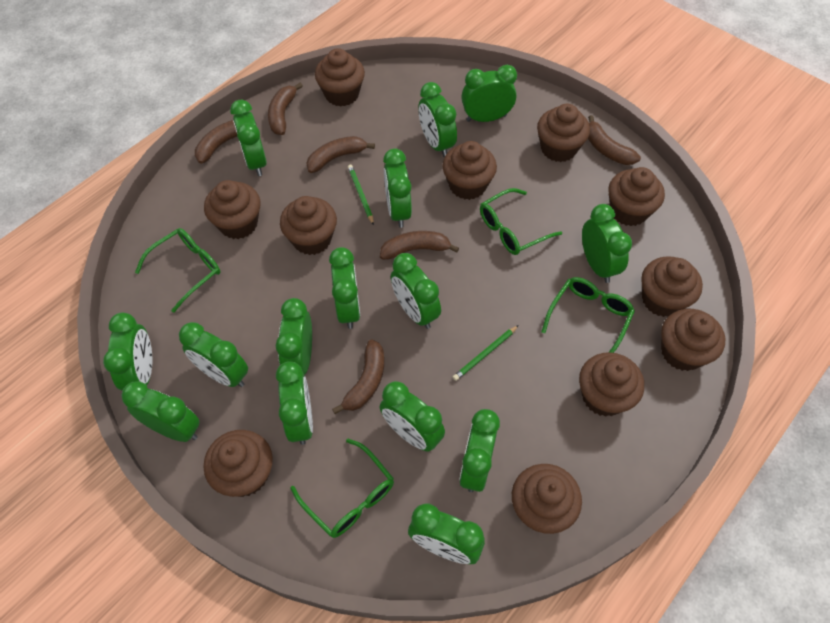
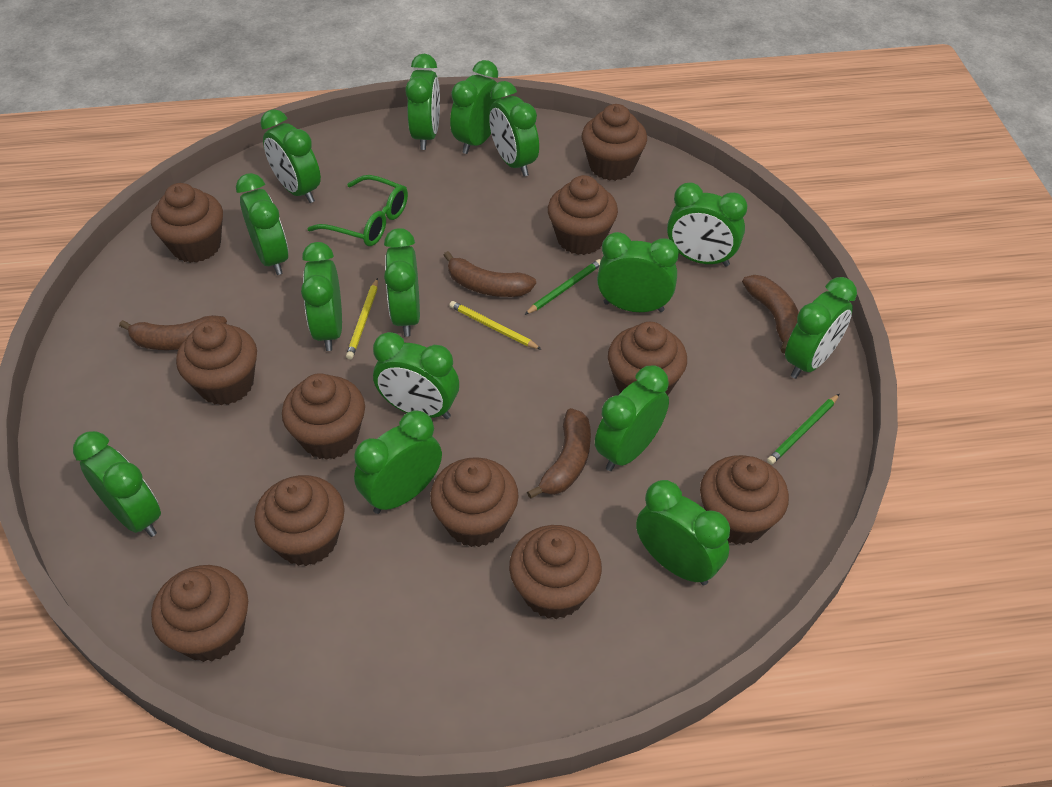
brown banana: 6 -> 4
green glasses: 4 -> 1
yellow pencil: 0 -> 2

